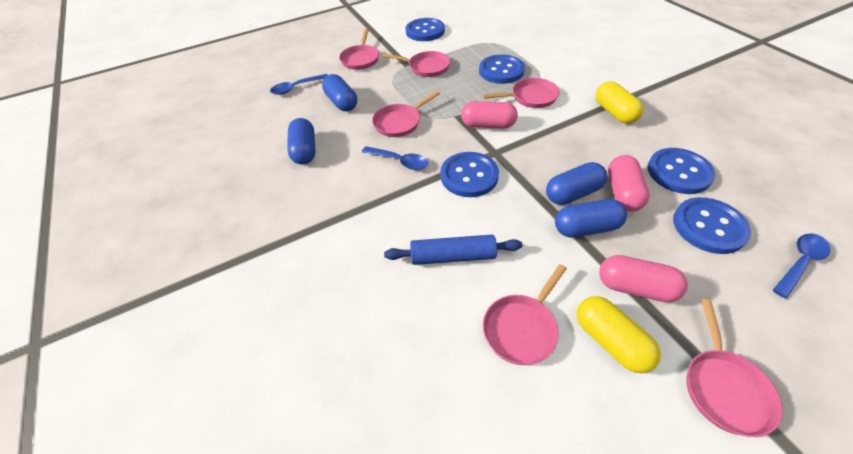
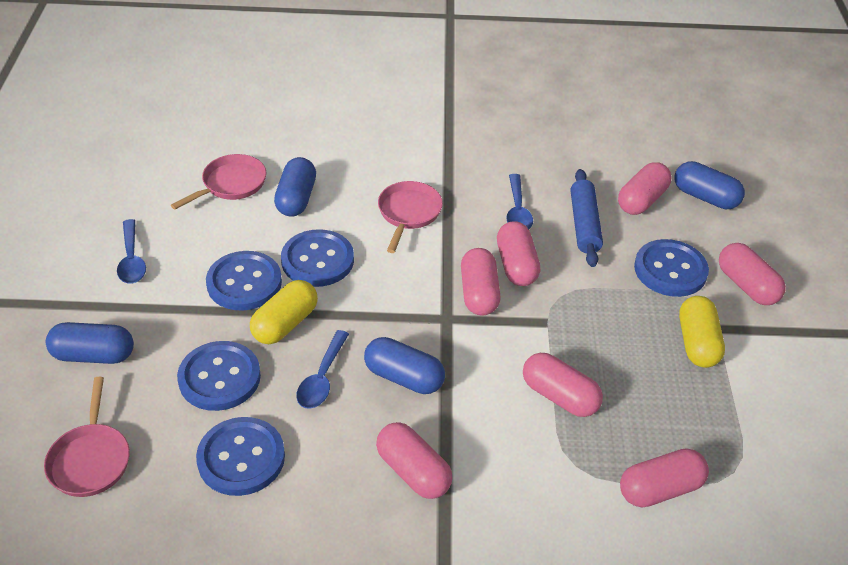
pink capsule: 3 -> 7
pink pan: 6 -> 3

